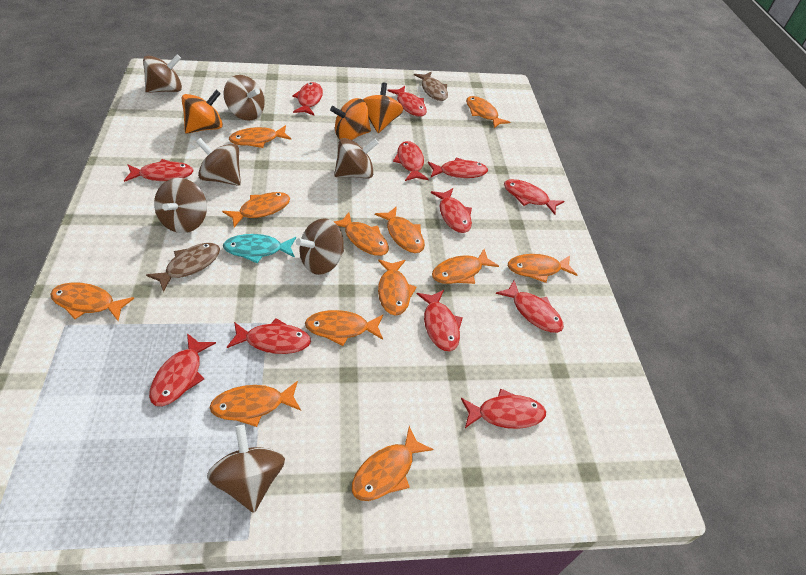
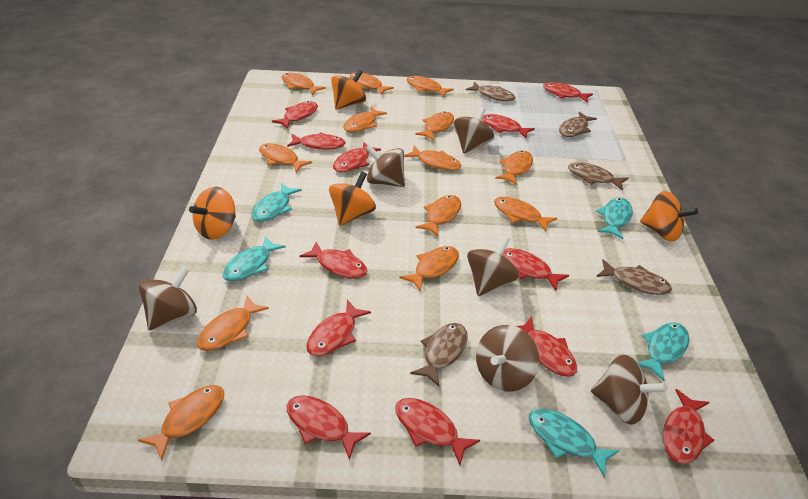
brown fish: 2 -> 5
brown spinning top: 7 -> 6
orange fish: 12 -> 13
orange spinning top: 3 -> 4
turquoise fish: 1 -> 5

